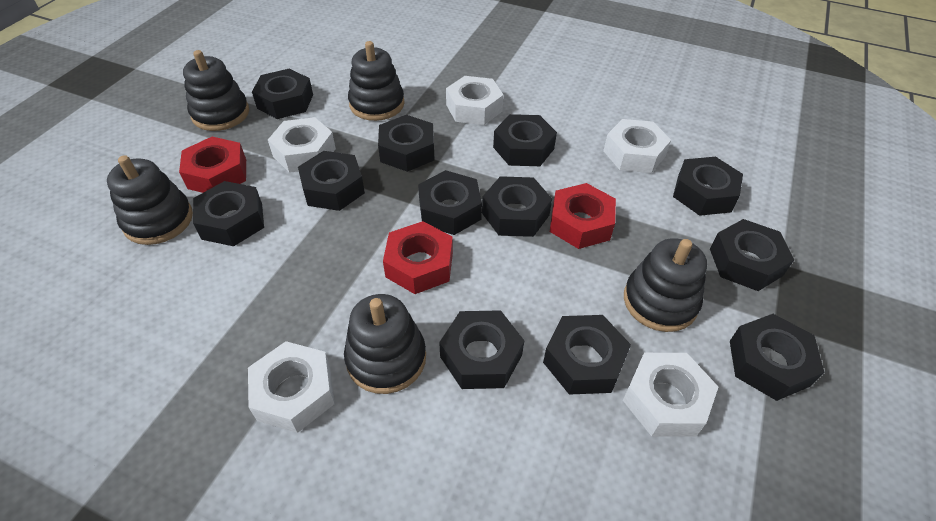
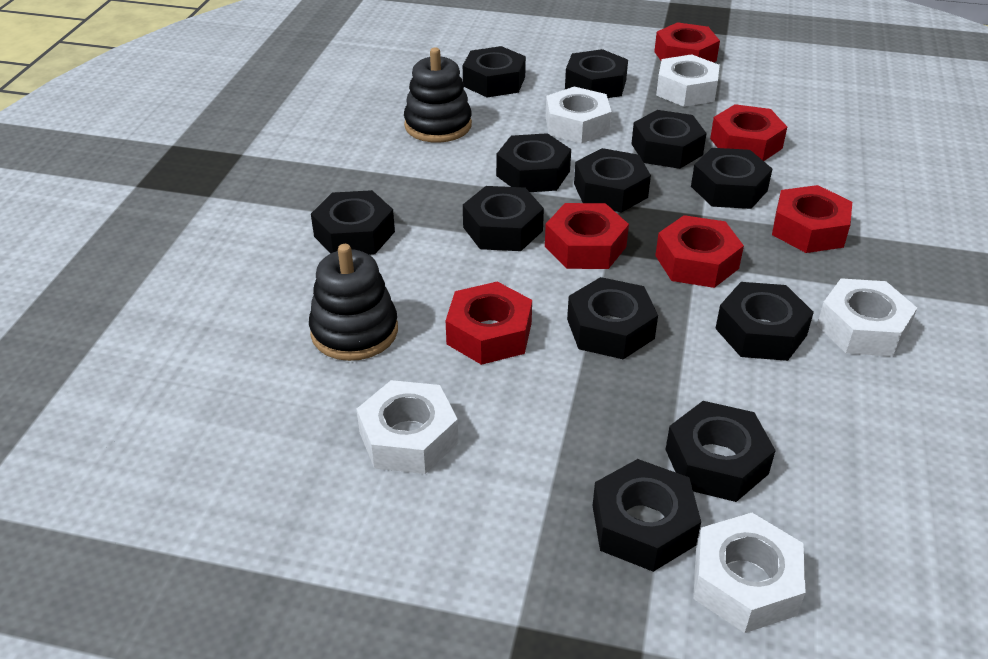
black stacking toy: 5 -> 2
red nut: 3 -> 6

